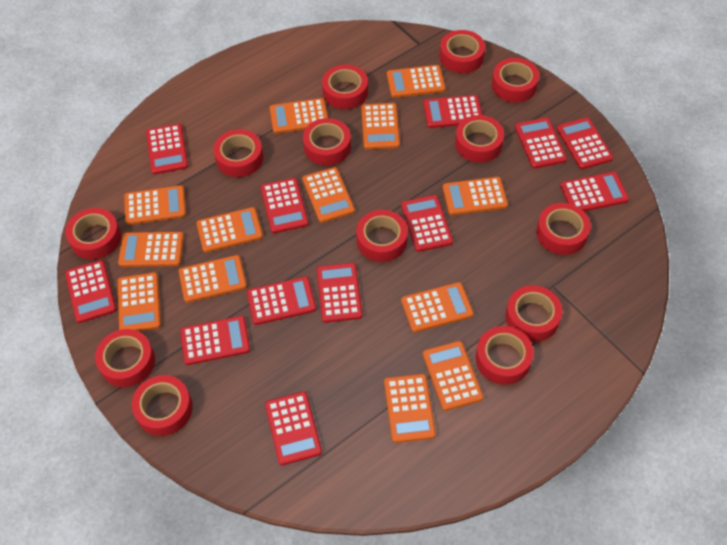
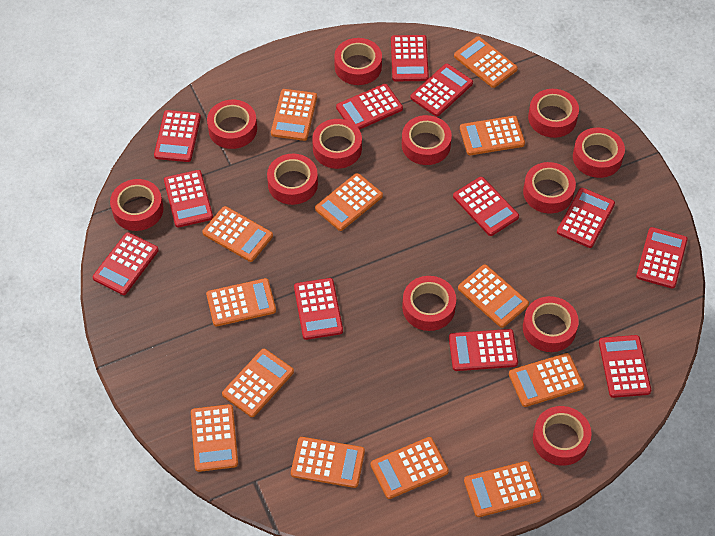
red tape: 13 -> 12

